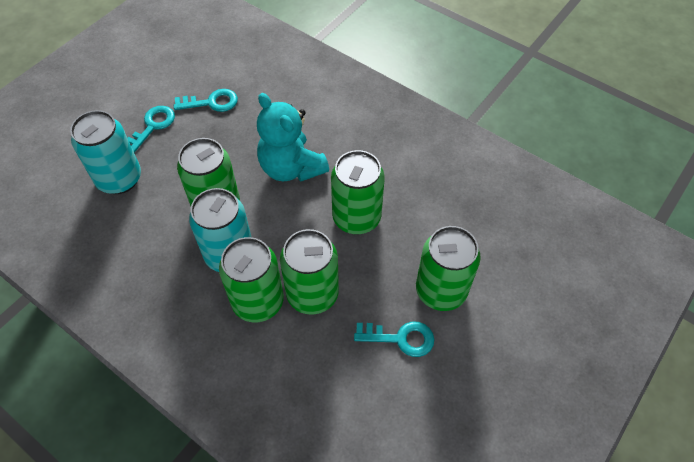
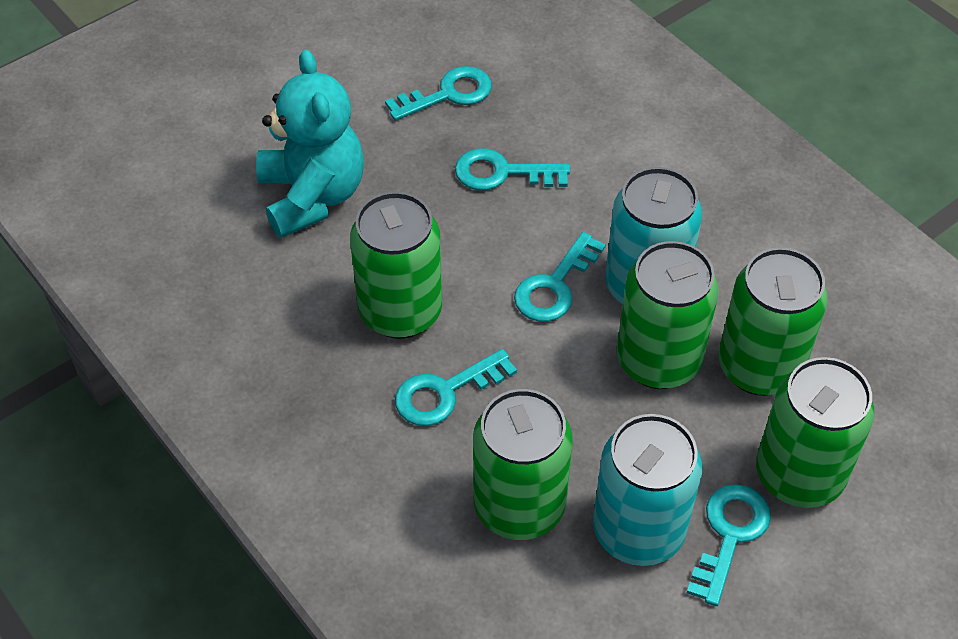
turquoise key: 3 -> 5

